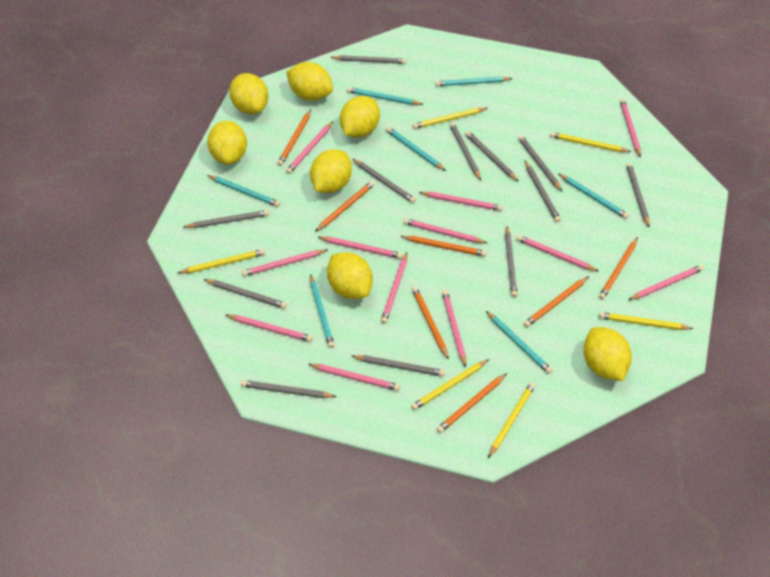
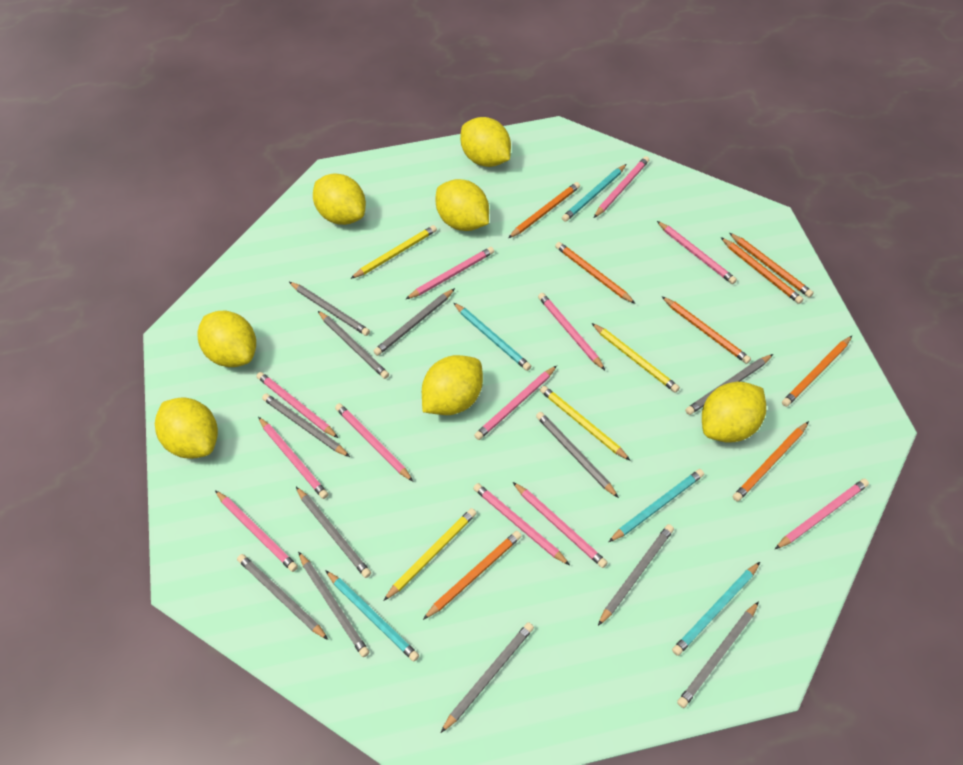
orange pencil: 7 -> 8
turquoise pencil: 7 -> 5
yellow pencil: 6 -> 4

